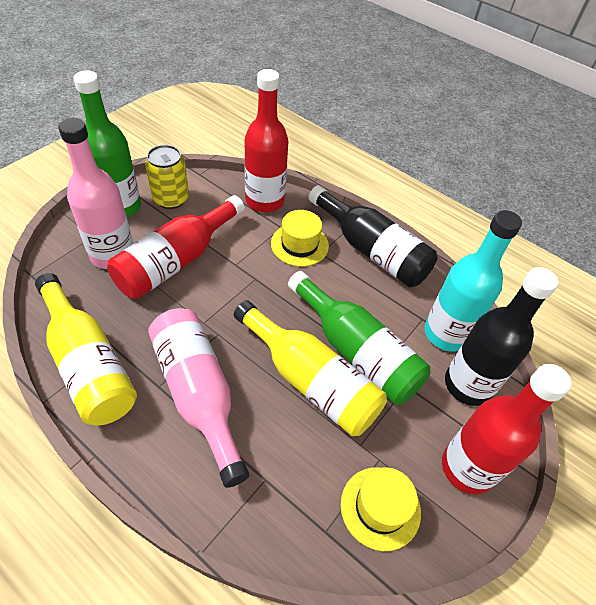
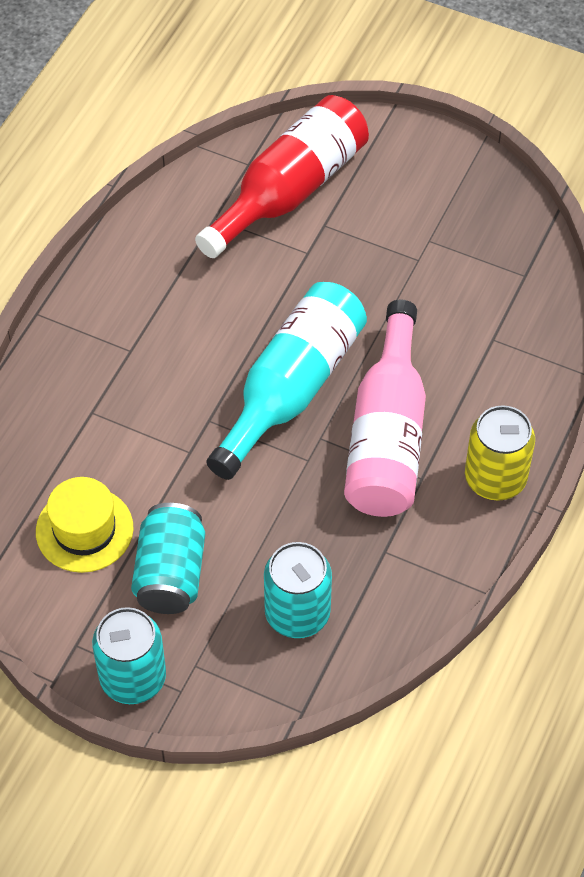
black bottle: 2 -> 0
green bottle: 2 -> 0
pink bottle: 2 -> 1
red bottle: 3 -> 1
turquoise can: 0 -> 3
yellow bottle: 2 -> 0
yellow hat: 2 -> 1

